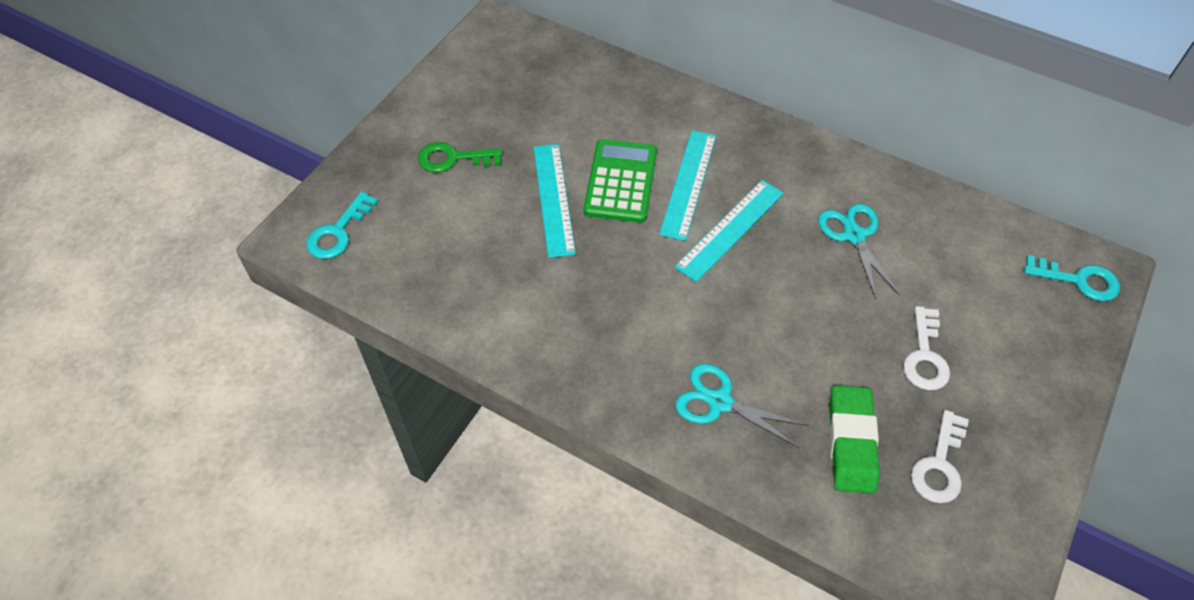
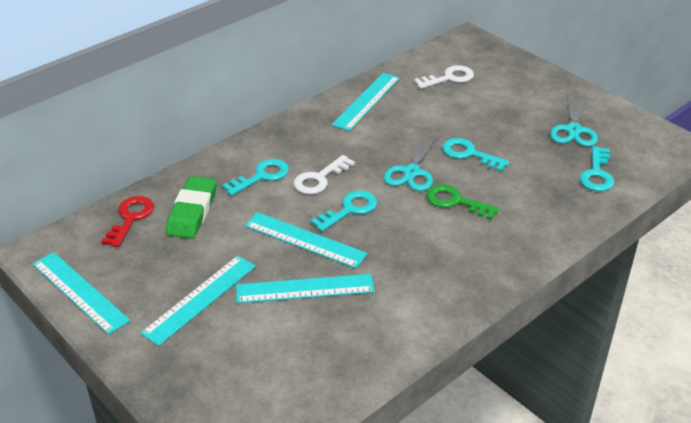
green calculator: 1 -> 0
red key: 0 -> 1
turquoise key: 2 -> 4
turquoise ruler: 3 -> 5

